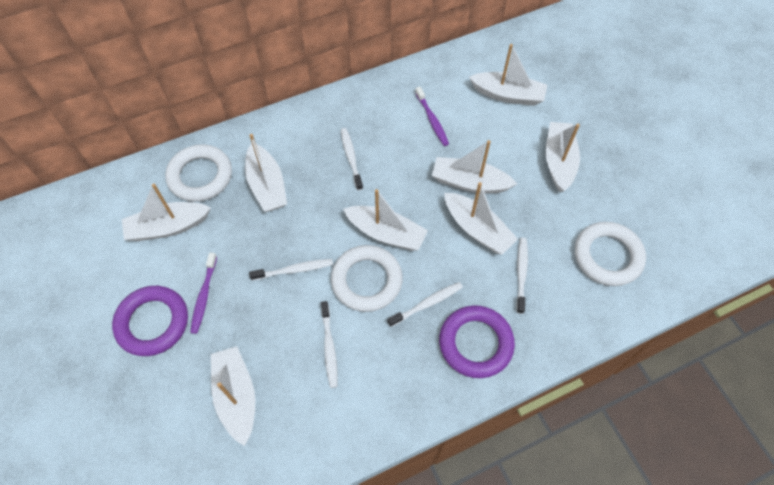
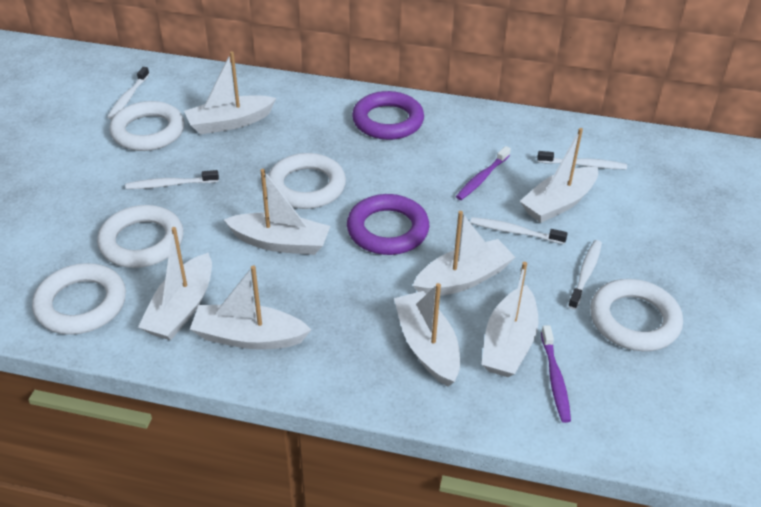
white ring: 3 -> 5

